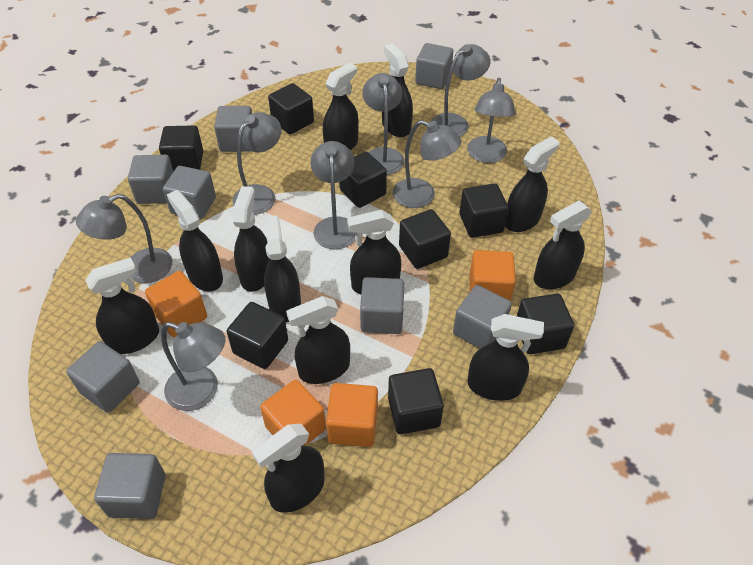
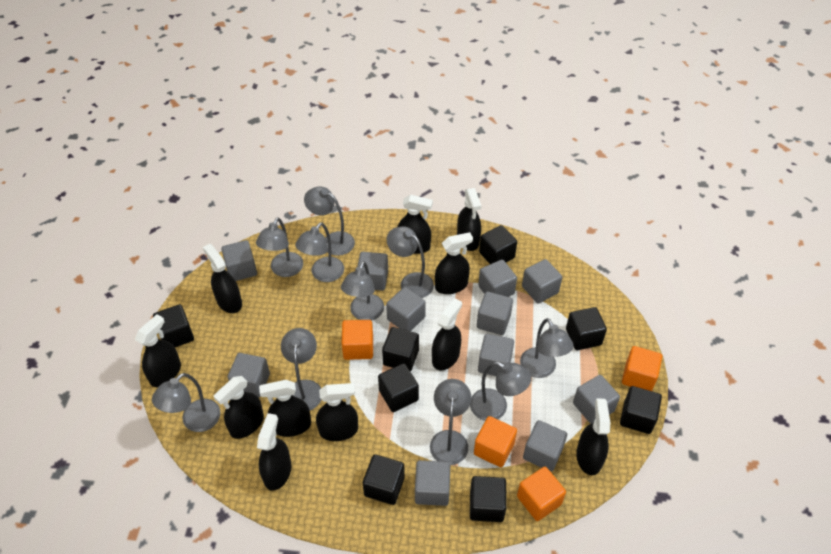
black spray bottle: 12 -> 11
grey cube: 8 -> 11
grey lamp: 8 -> 10

